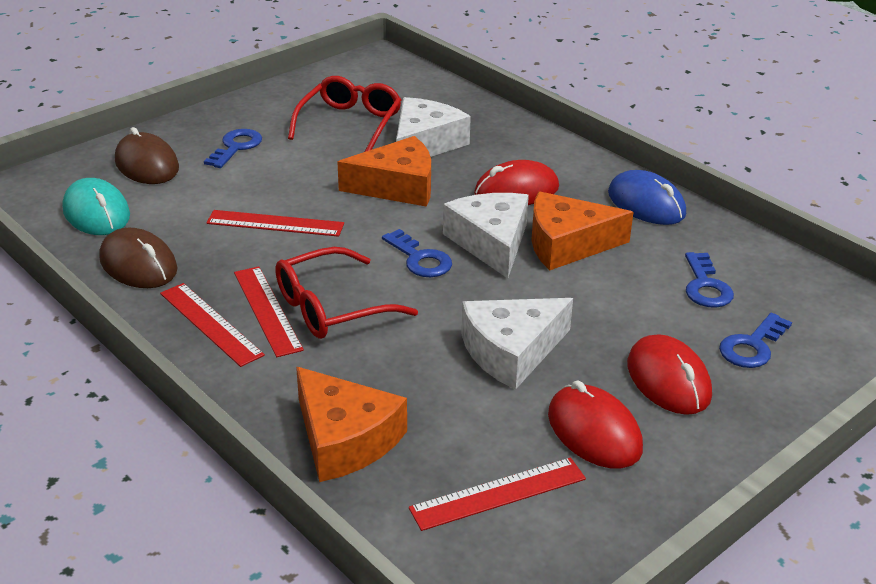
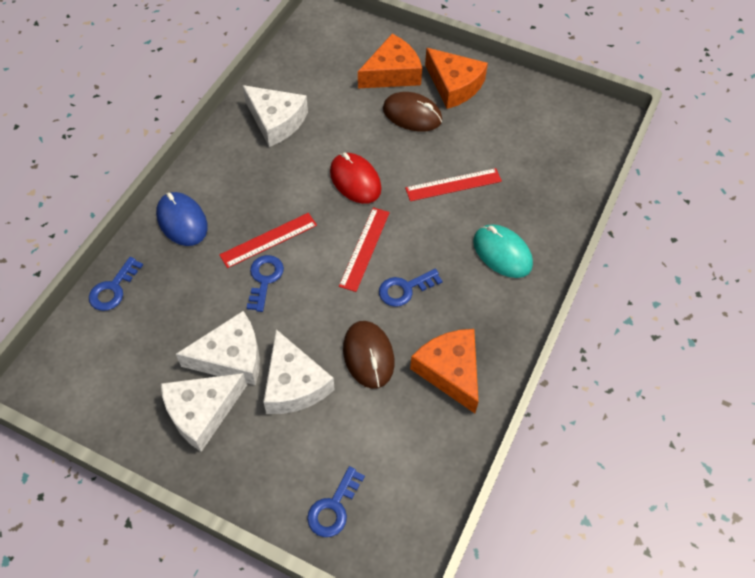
red glasses: 2 -> 0
red mouse: 3 -> 1
red ruler: 4 -> 3
white cheese: 3 -> 4

